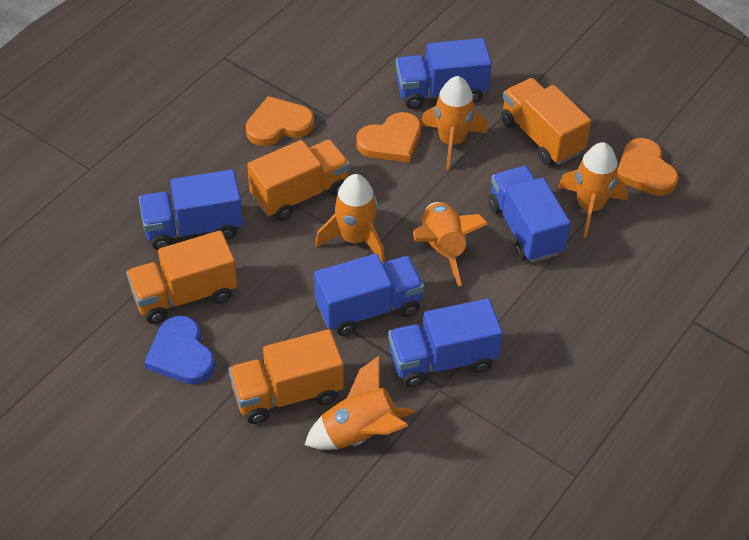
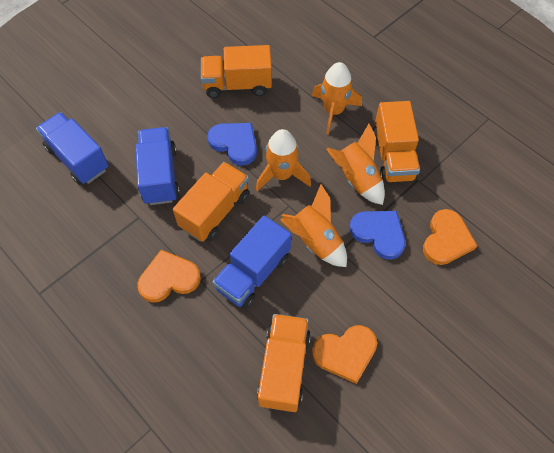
blue heart: 1 -> 2
blue truck: 5 -> 3
orange rocket: 5 -> 4

